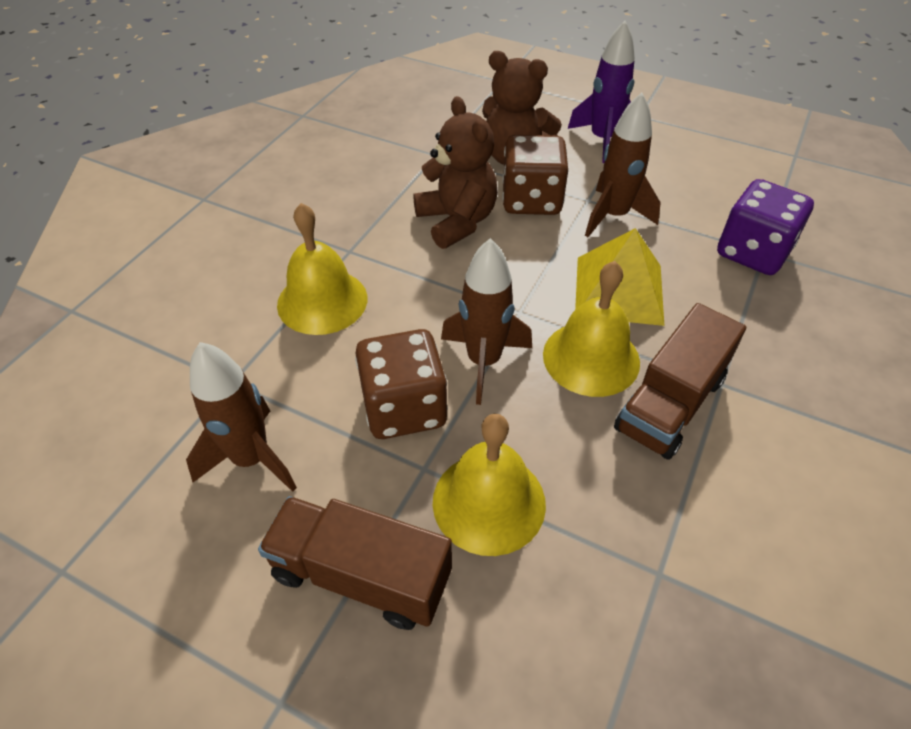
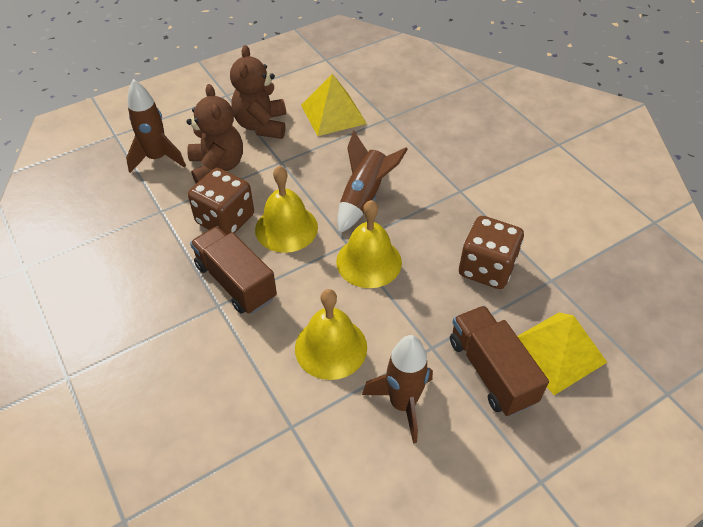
purple dice: 1 -> 0
purple rocket: 1 -> 0
yellow pyramid: 1 -> 2

